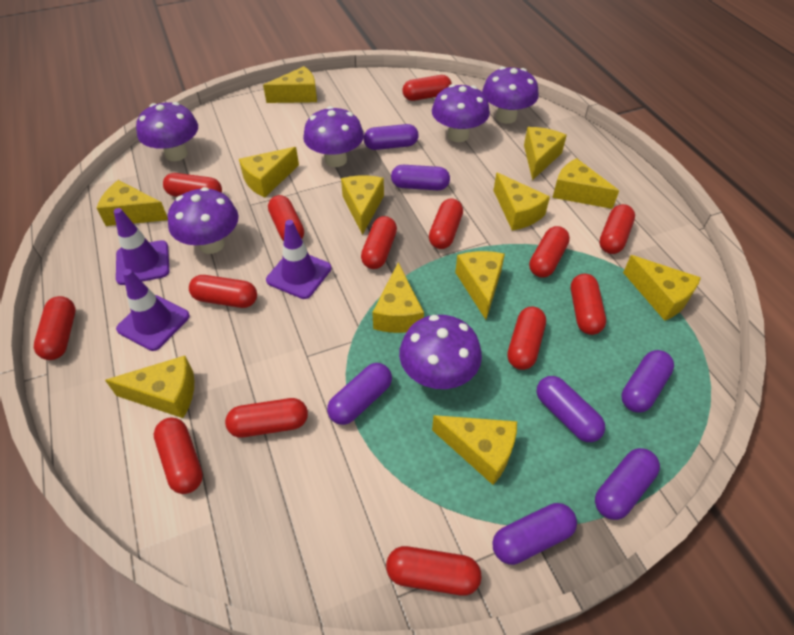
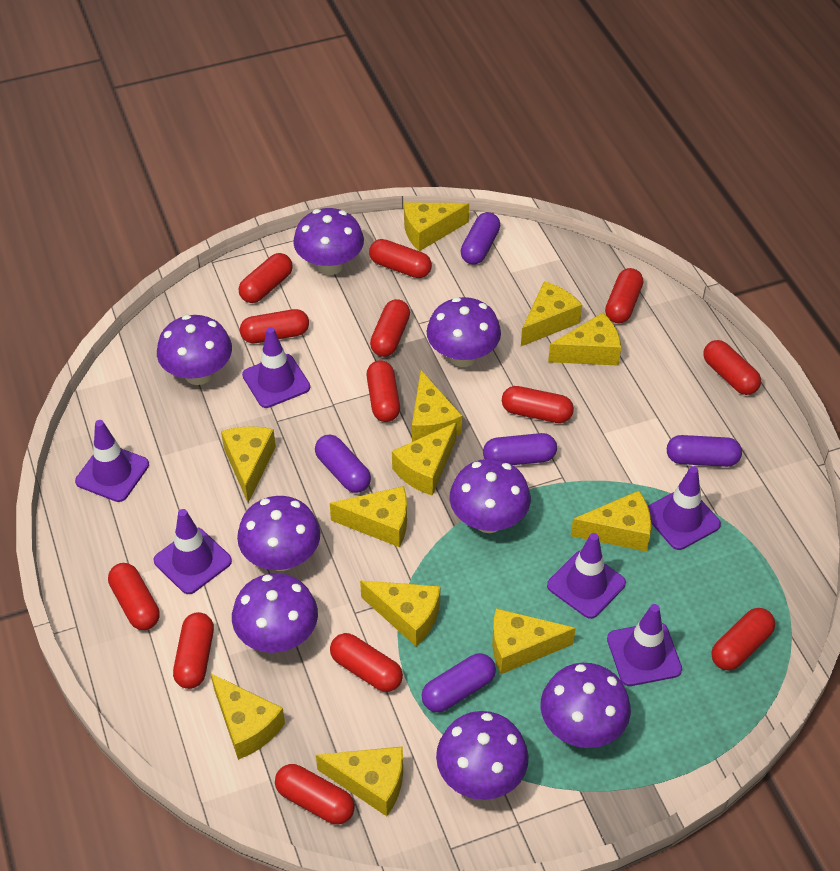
purple capsule: 7 -> 5
purple mushroom: 6 -> 8
purple traffic cone: 3 -> 6
red capsule: 14 -> 13

